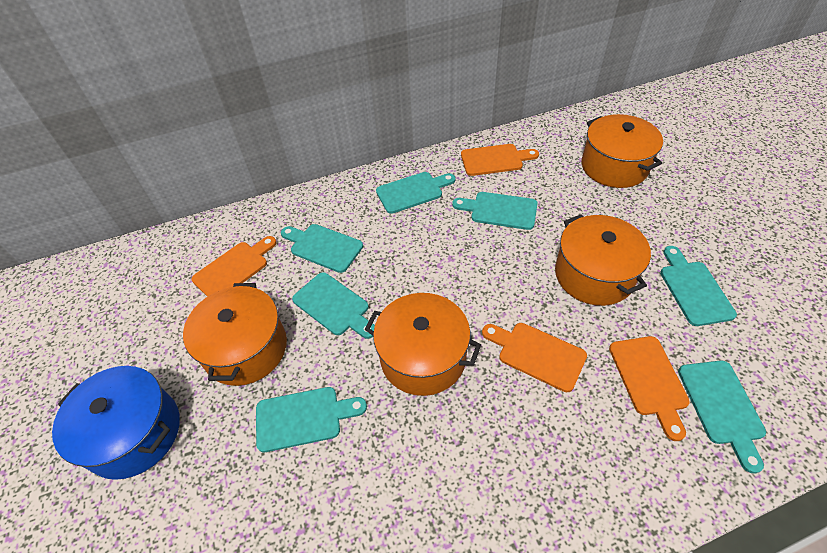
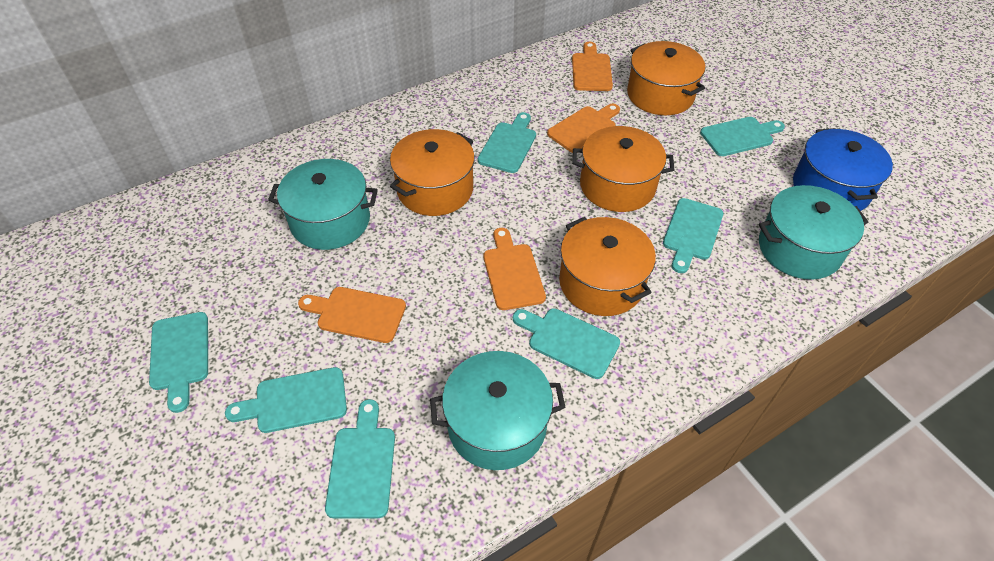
turquoise pot: 0 -> 3

